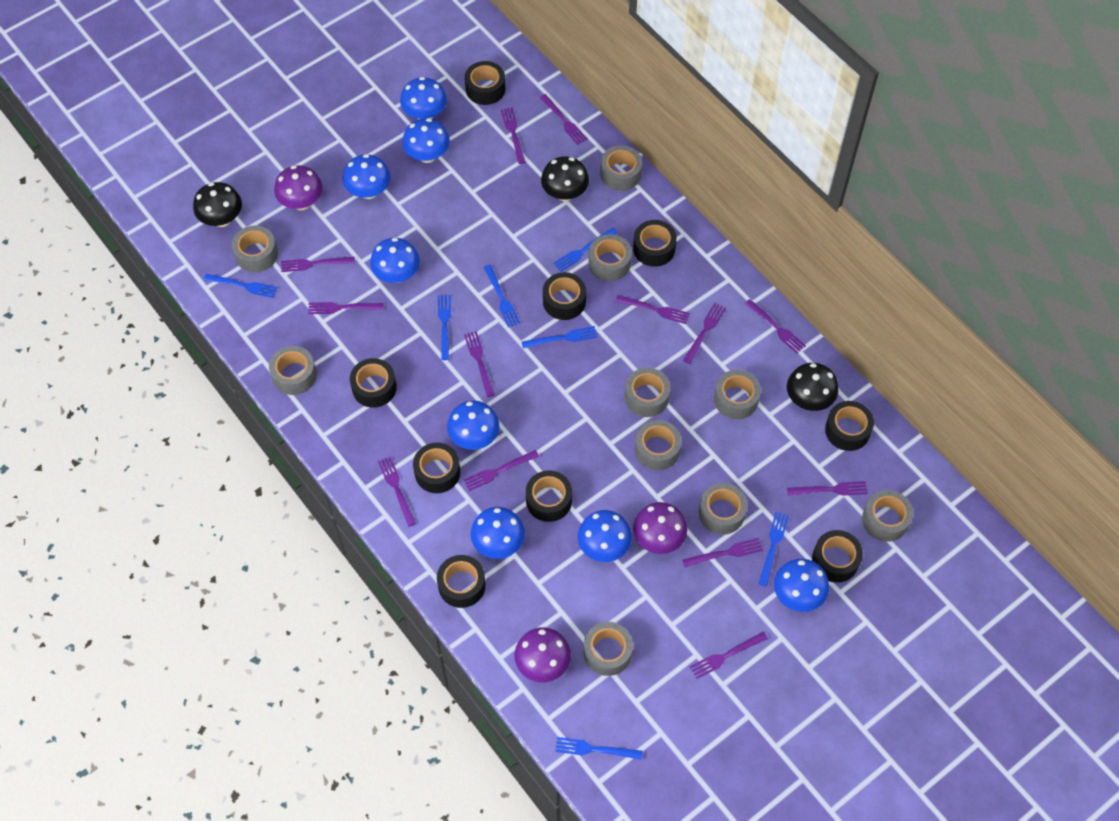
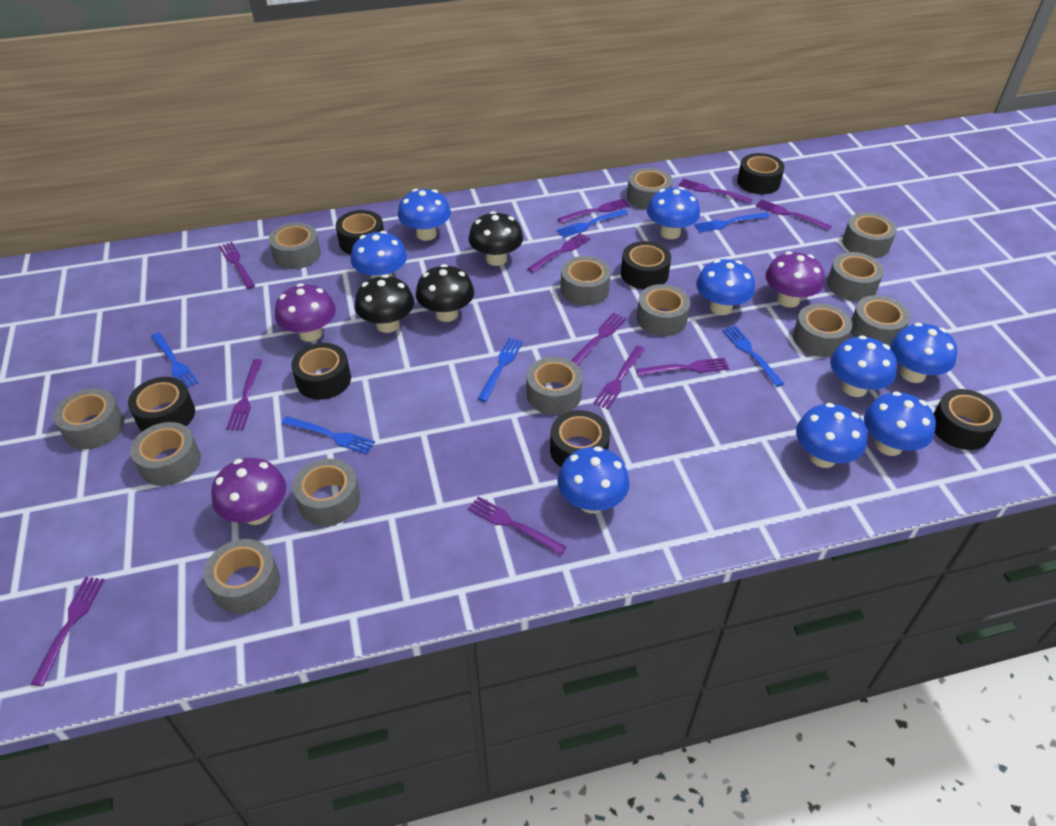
black tape: 9 -> 7
blue fork: 7 -> 6
blue mushroom: 8 -> 9
grey tape: 10 -> 13
purple fork: 13 -> 11

